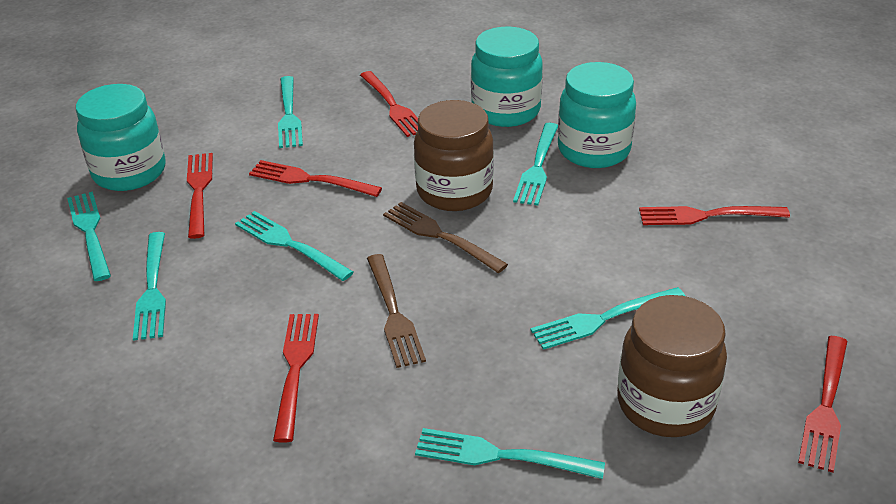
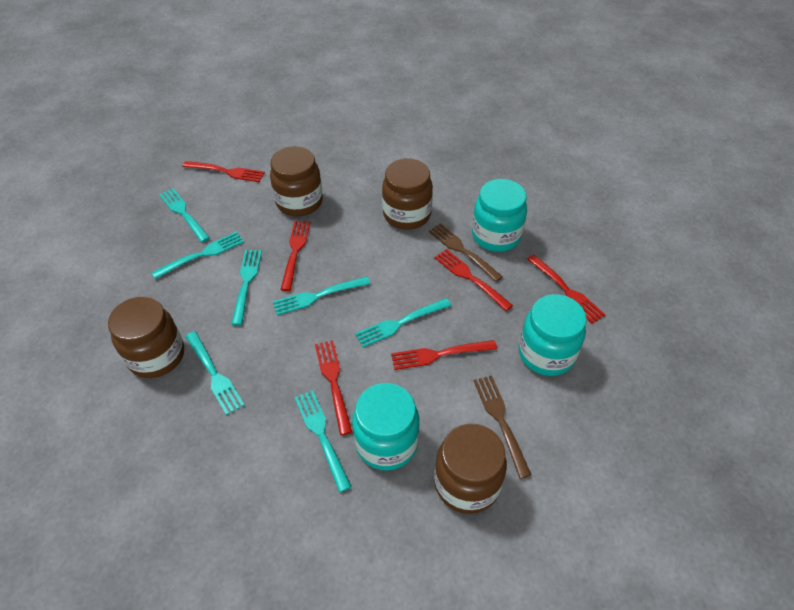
brown jar: 2 -> 4

